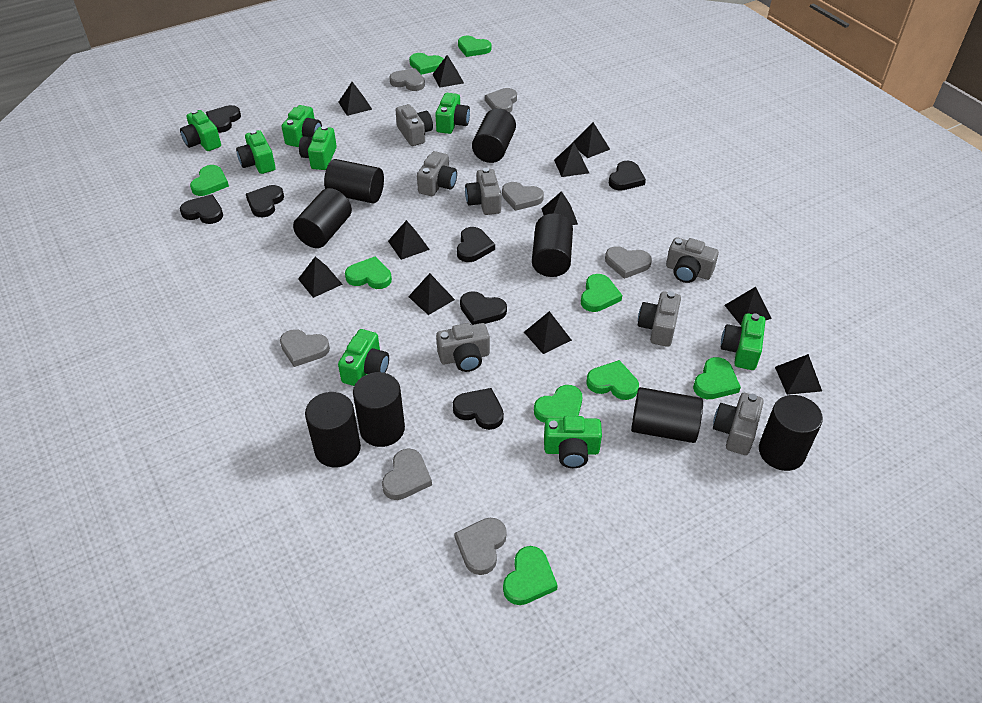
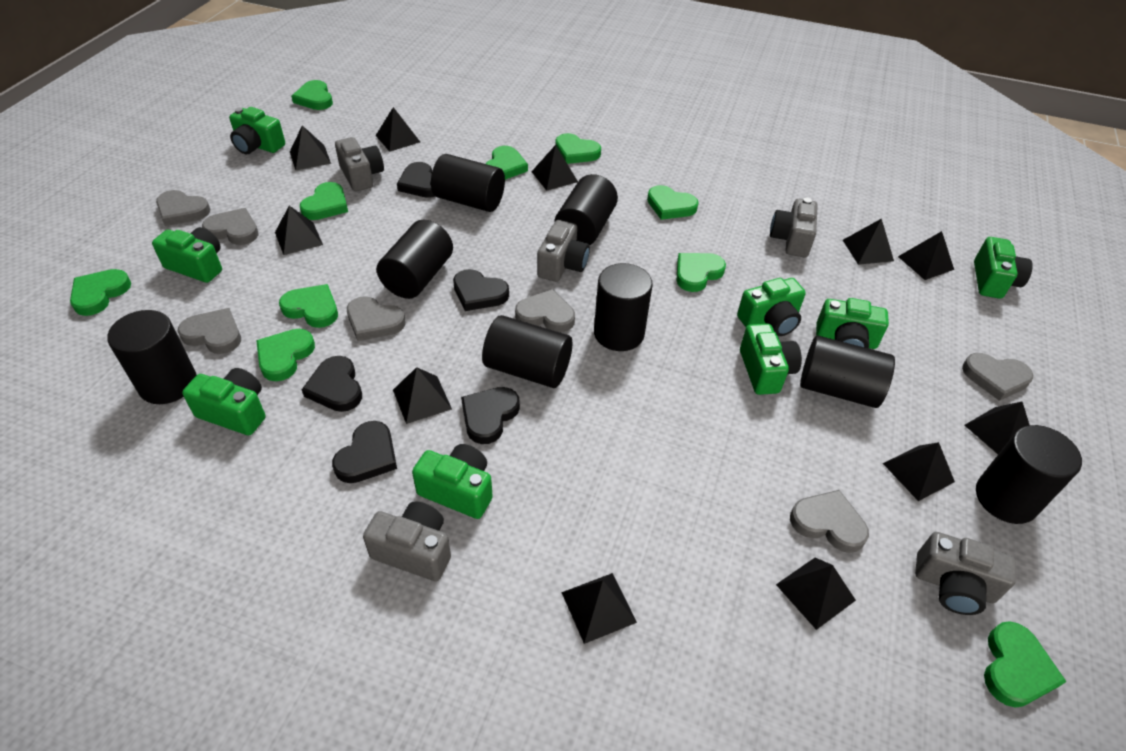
black heart: 7 -> 5
green heart: 9 -> 10
grey camera: 7 -> 5

